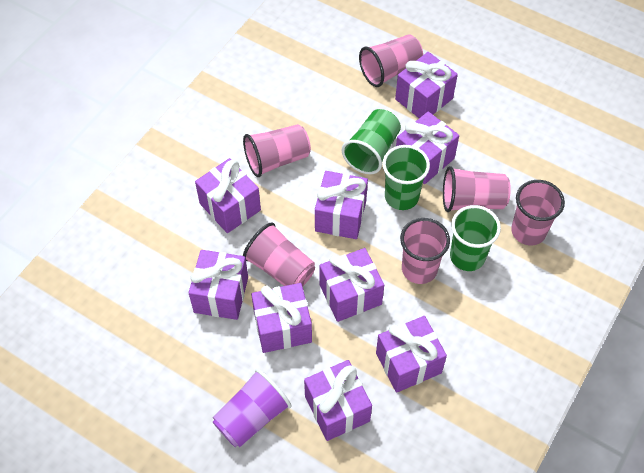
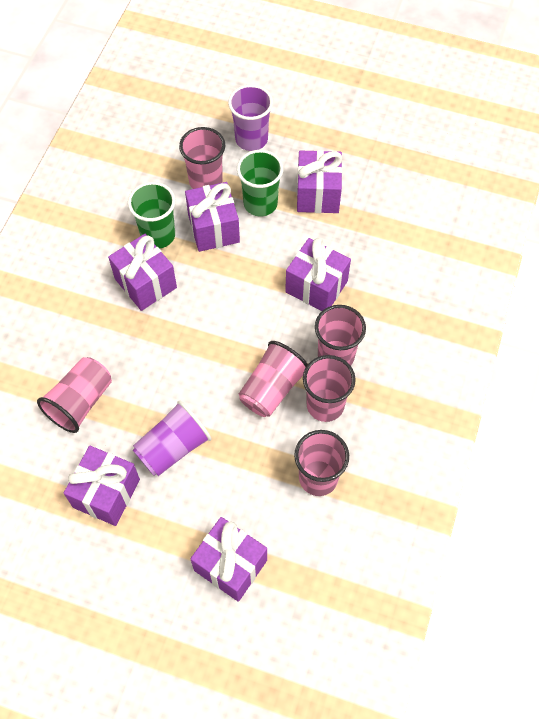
green cup: 3 -> 2
purple cup: 1 -> 2
purple gift: 9 -> 6

